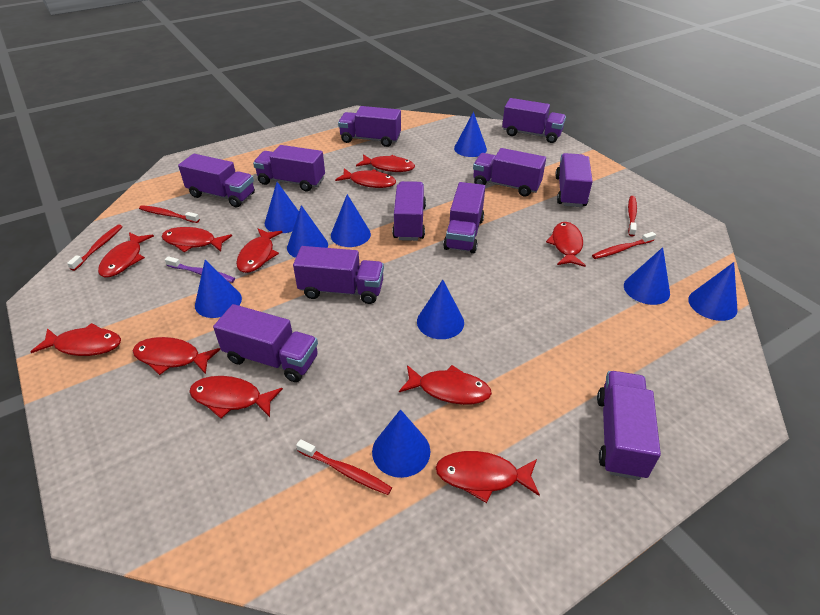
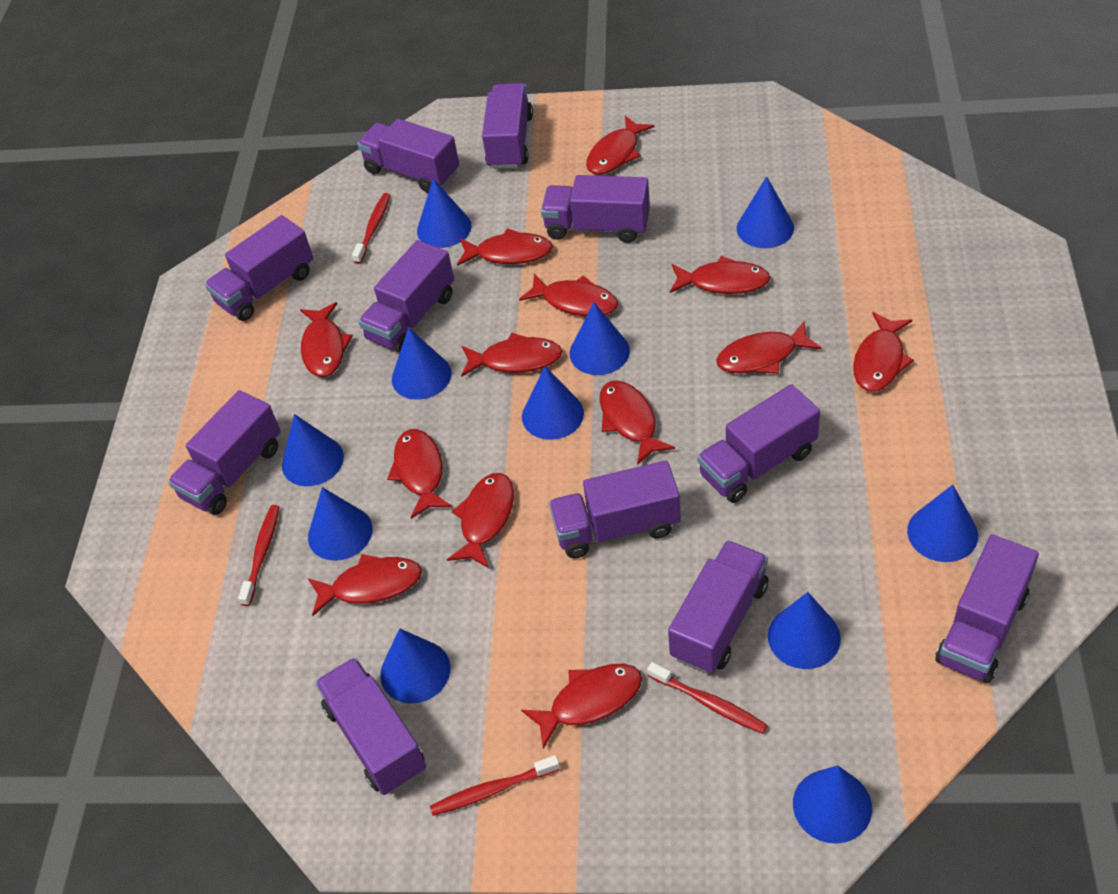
blue cone: 9 -> 11
purple toothbrush: 1 -> 0
red fish: 11 -> 13
red toothbrush: 5 -> 4

